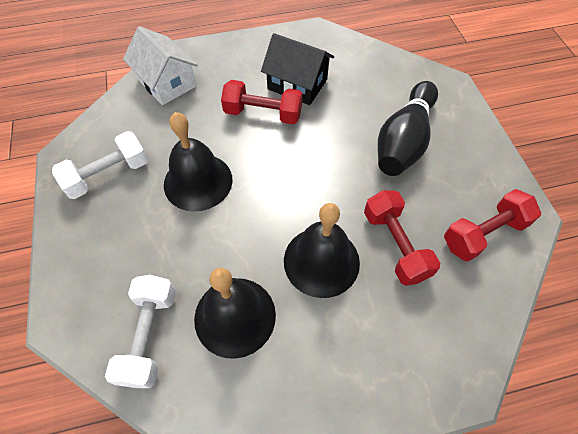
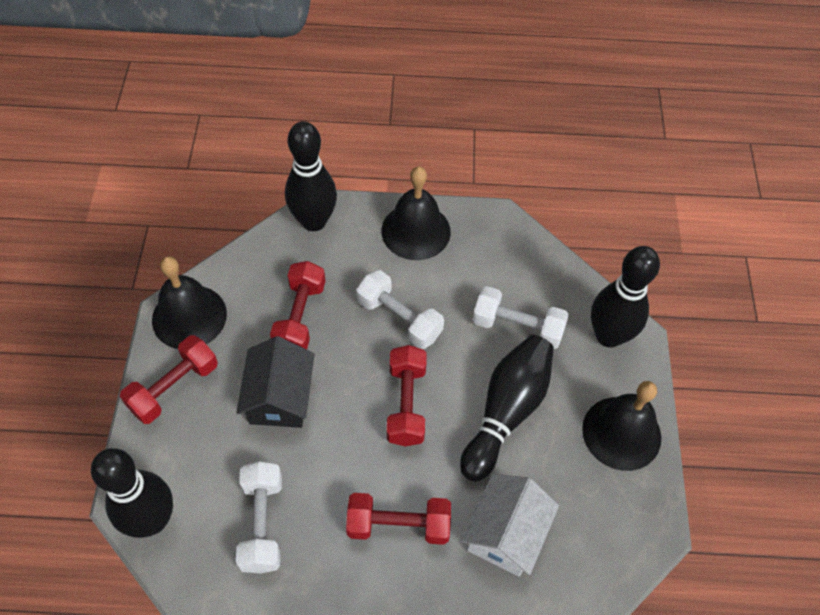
black bowling pin: 1 -> 4
red dumbbell: 3 -> 4
white dumbbell: 2 -> 3

